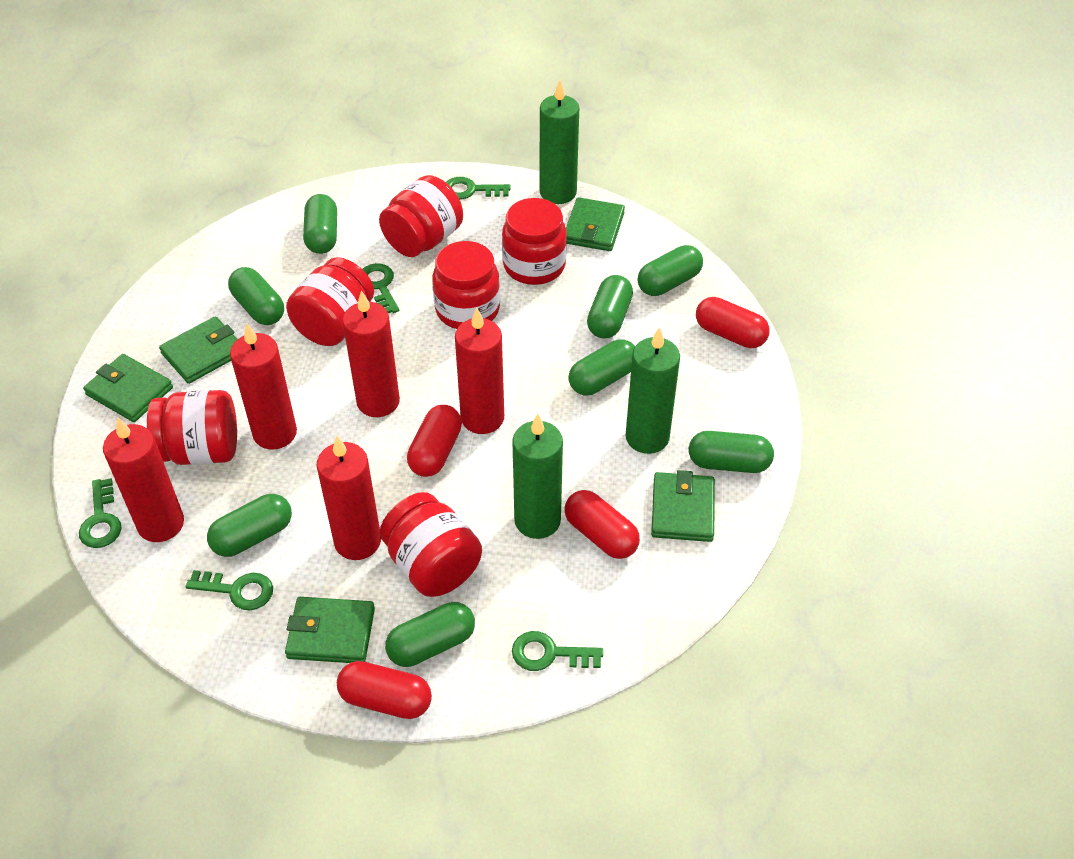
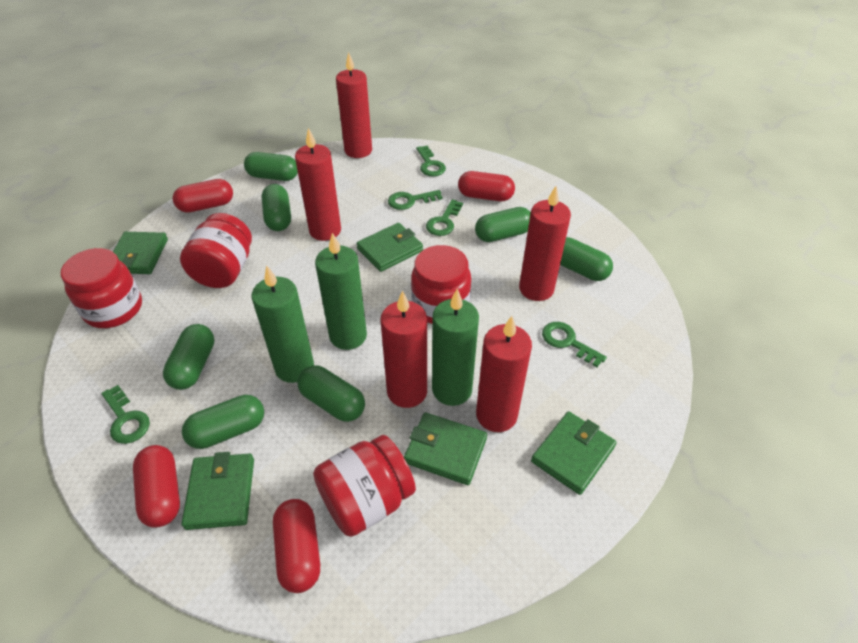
green capsule: 8 -> 7
red jar: 6 -> 4

